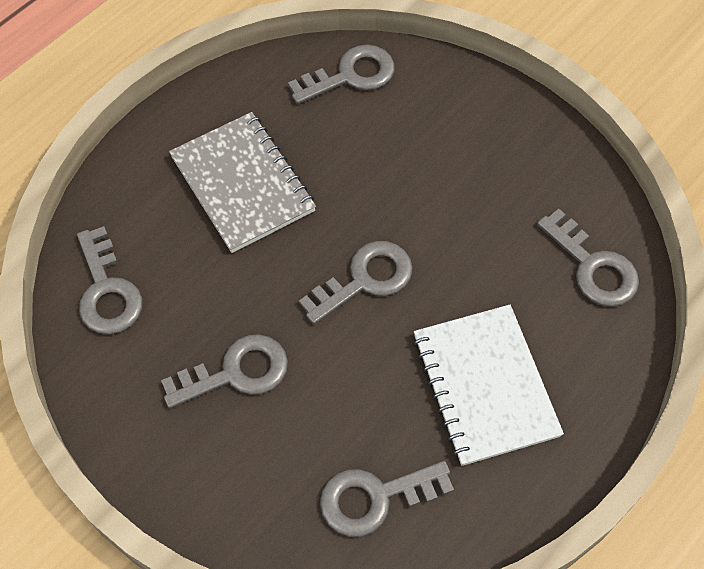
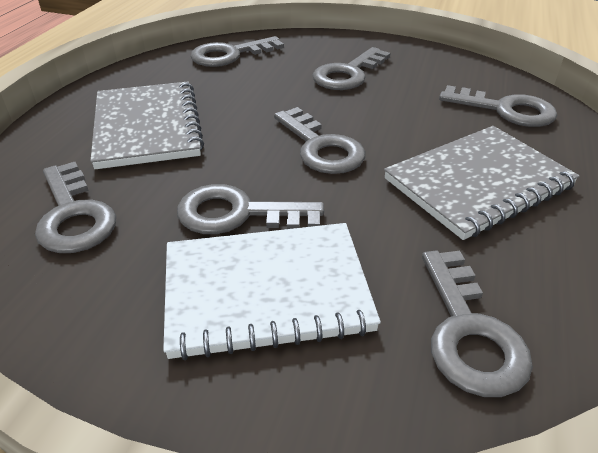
grey key: 6 -> 7
grey notebook: 1 -> 2

